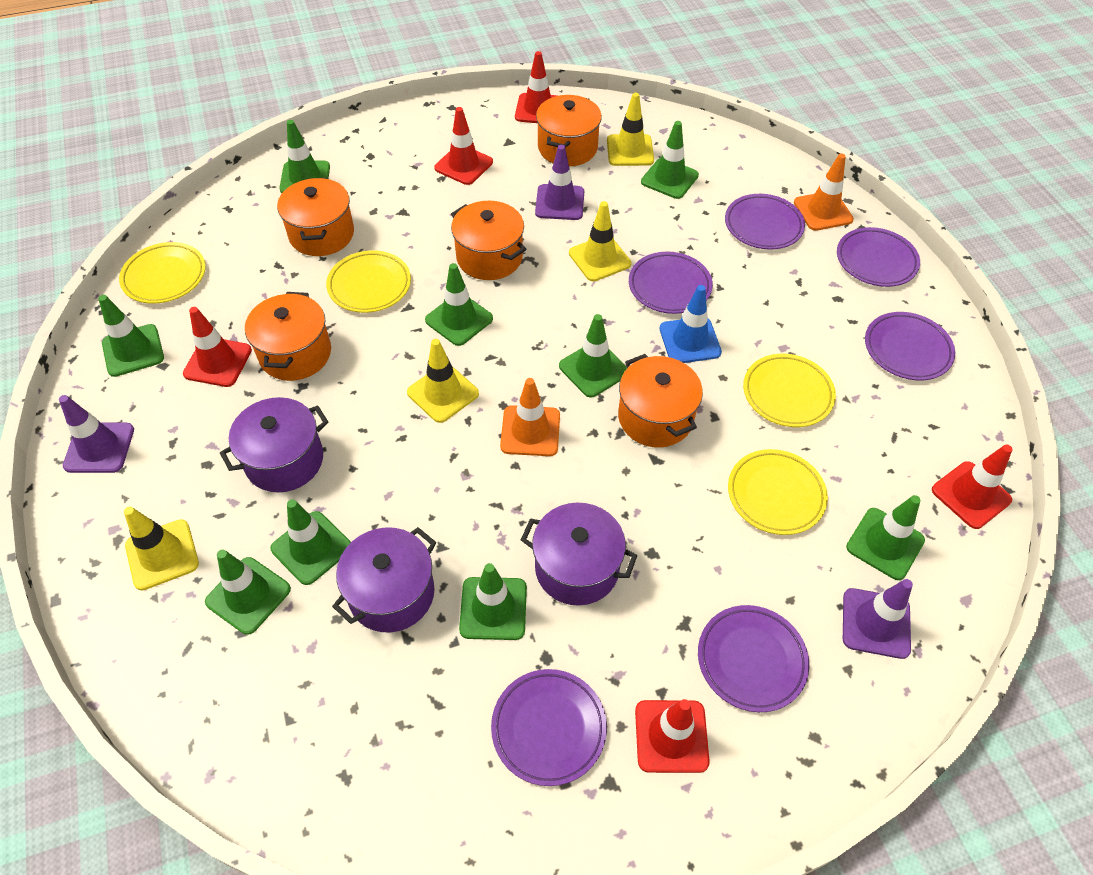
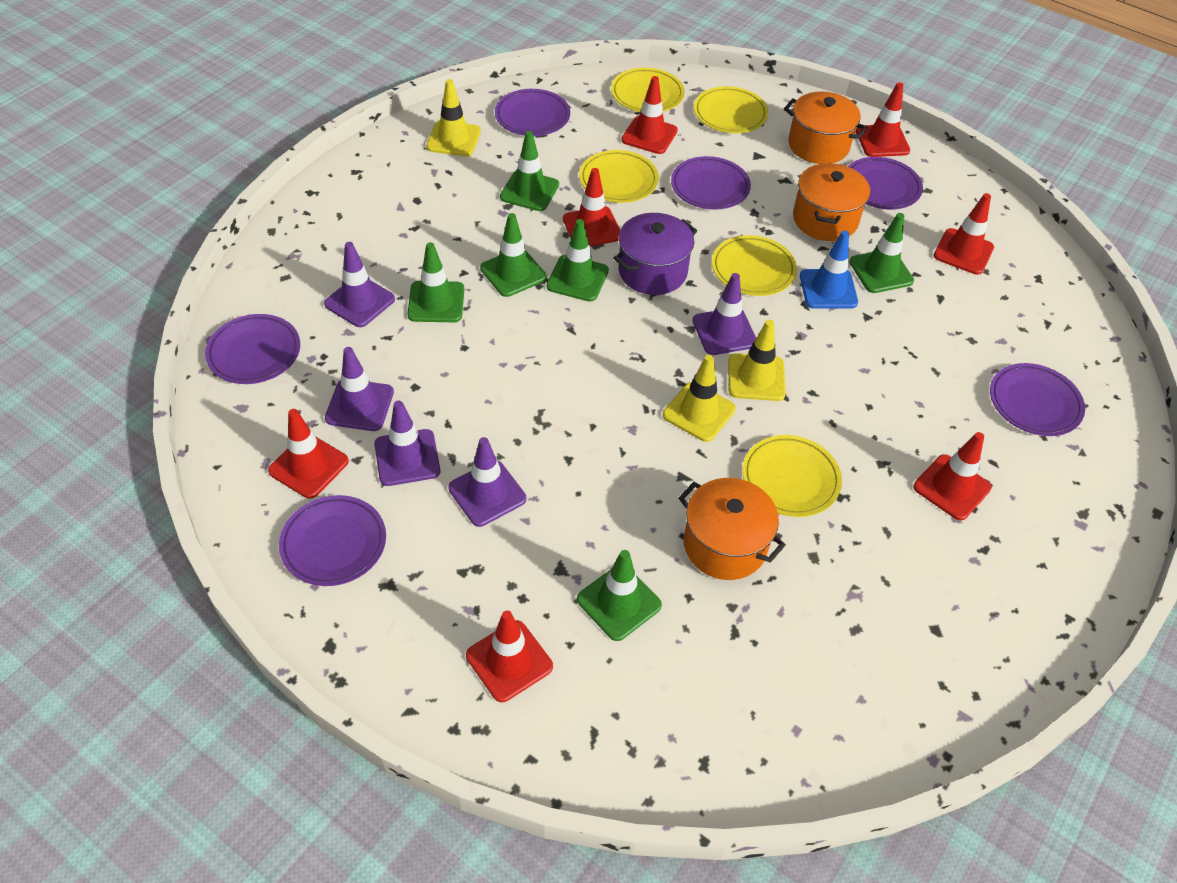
green traffic cone: 9 -> 6
orange pot: 5 -> 3
orange traffic cone: 2 -> 0
purple pot: 3 -> 1
purple traffic cone: 3 -> 5
red traffic cone: 5 -> 7
yellow plate: 4 -> 5
yellow traffic cone: 4 -> 3

